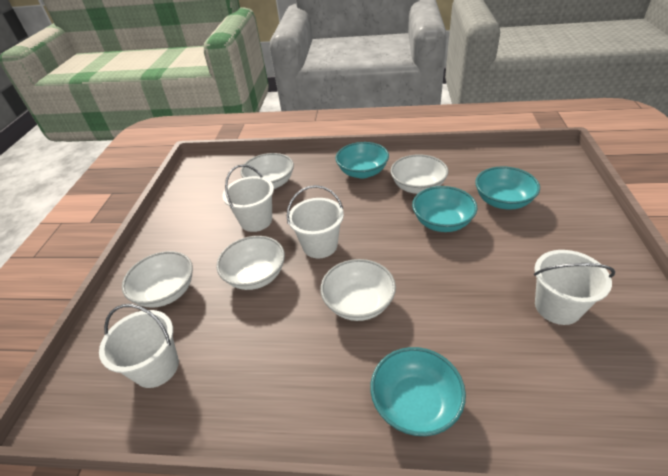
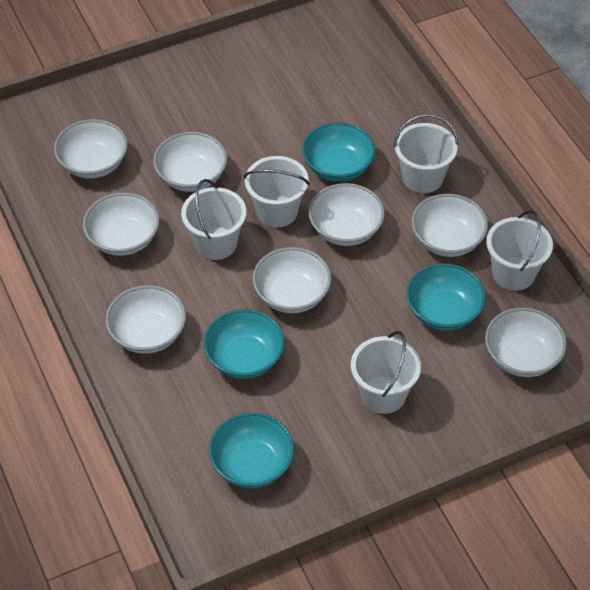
white bowl: 5 -> 8
white bucket: 4 -> 5

